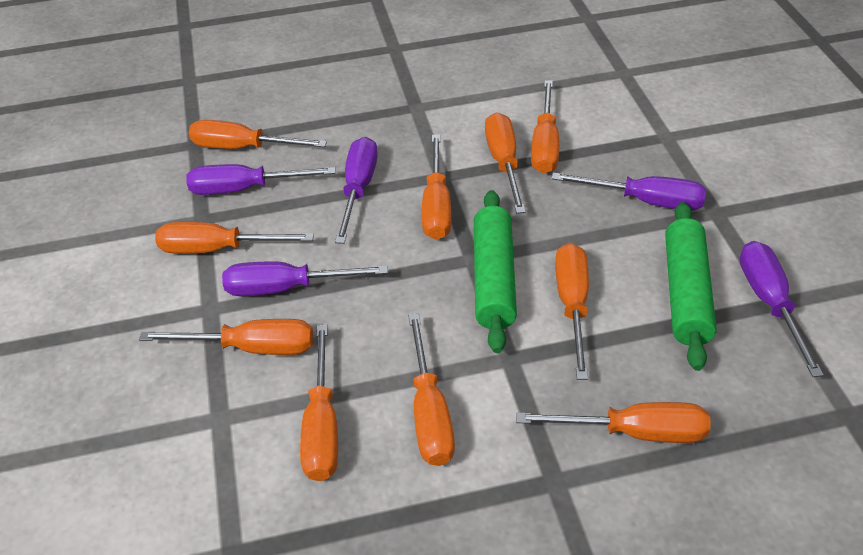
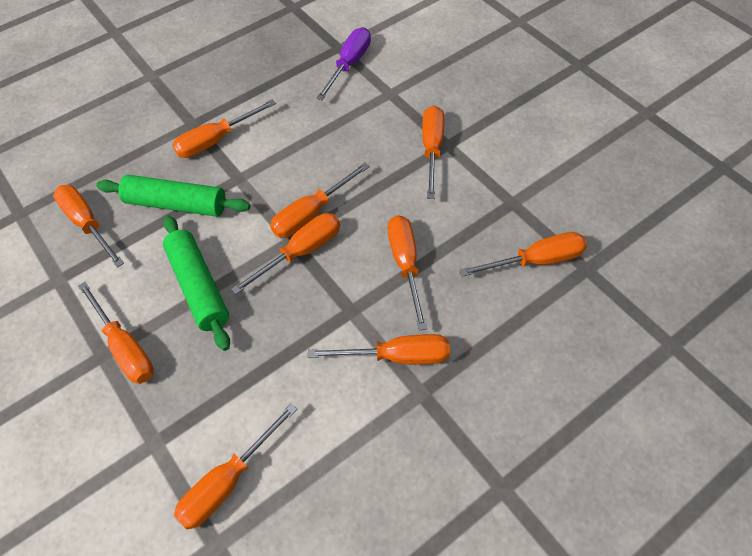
purple screwdriver: 5 -> 1

